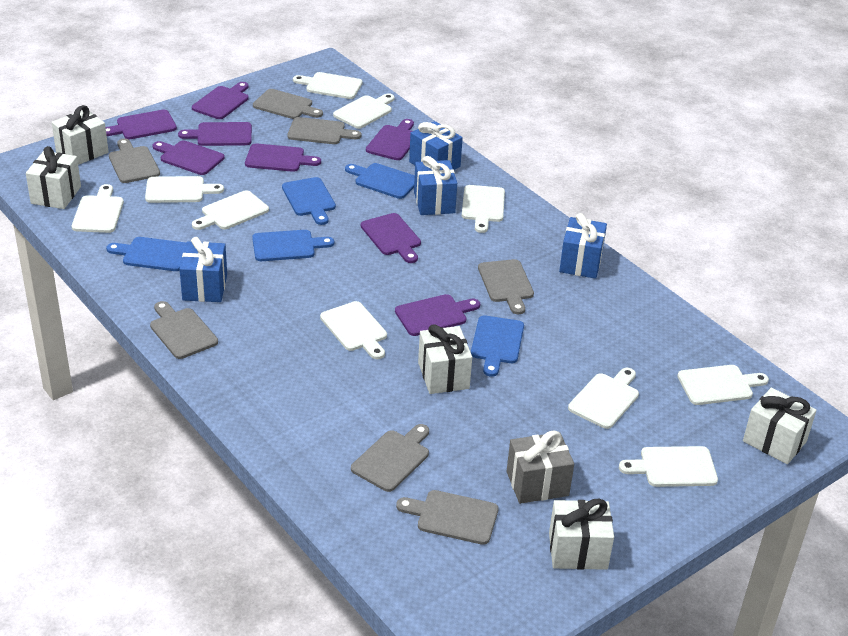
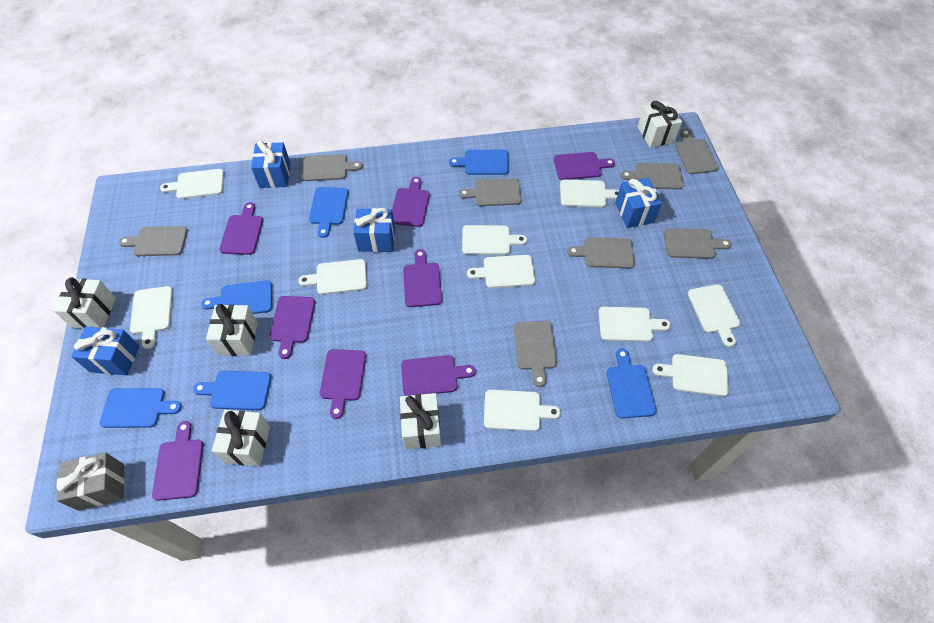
blue cutting board: 5 -> 6
grey cutting board: 7 -> 8

